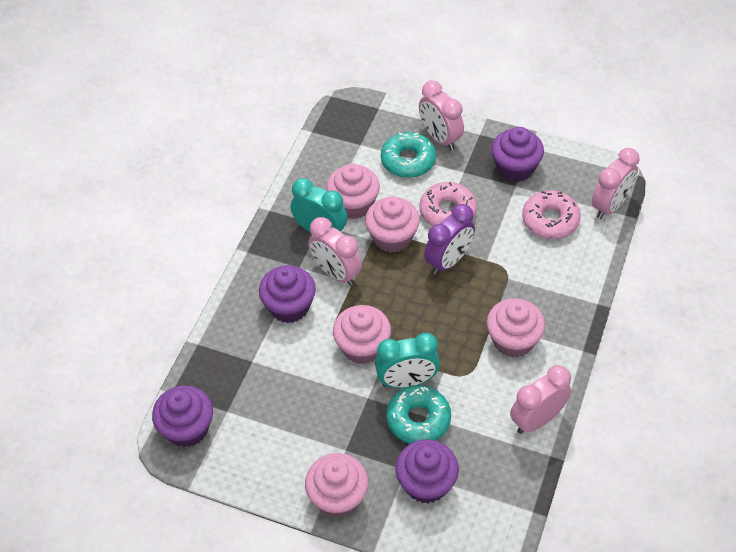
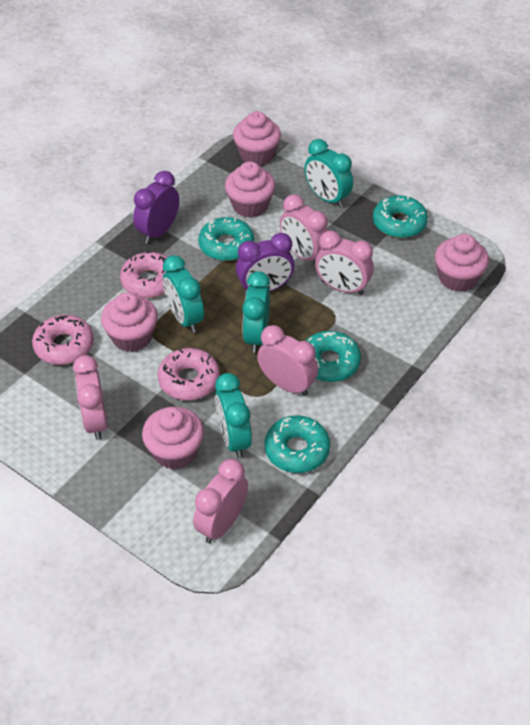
pink clock: 4 -> 5
pink donut: 2 -> 3
purple clock: 1 -> 2
purple cupcake: 4 -> 0
turquoise clock: 2 -> 4
turquoise donut: 2 -> 4

